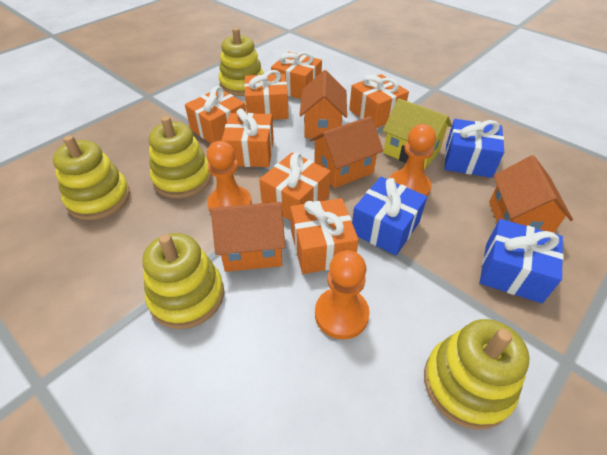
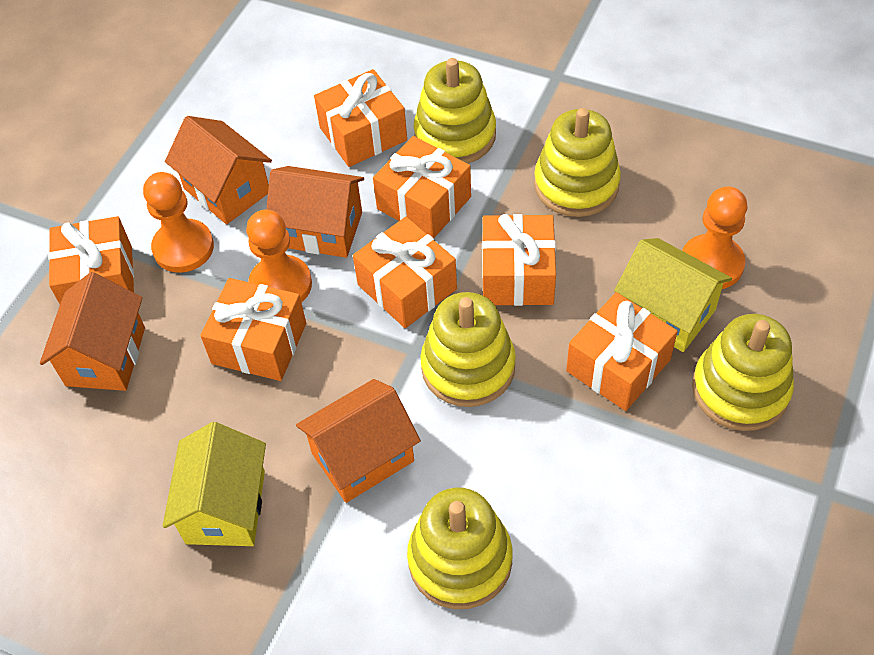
blue gift: 3 -> 0
yellow house: 1 -> 2

